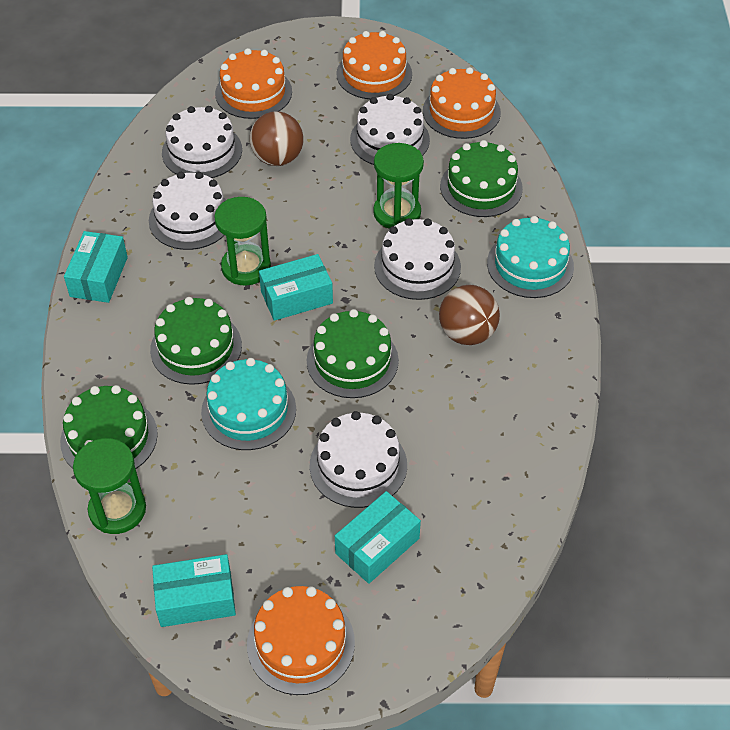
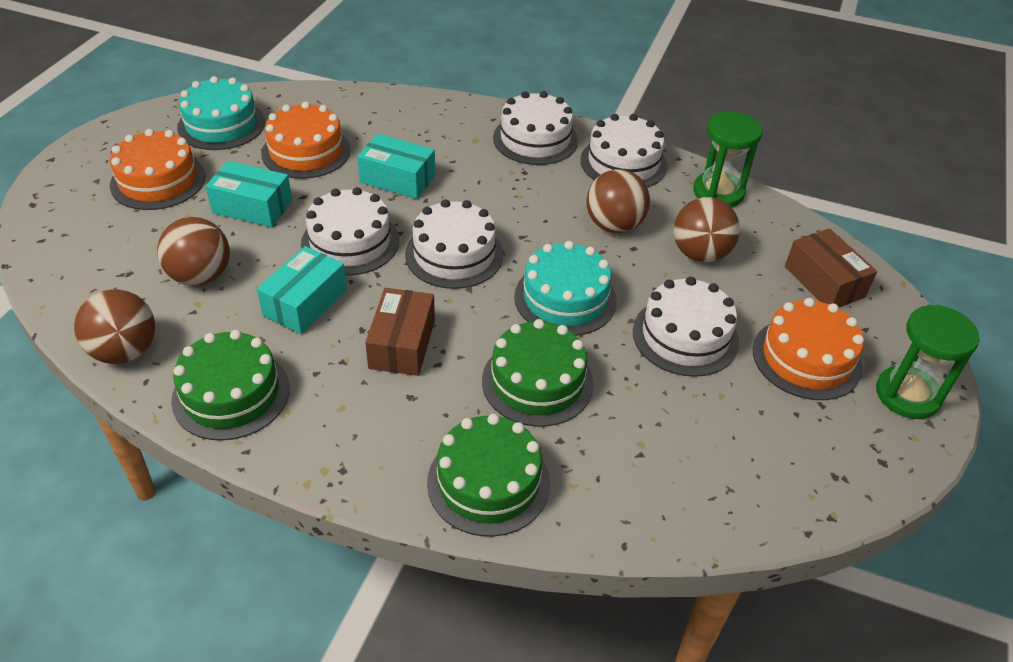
brown ball: 2 -> 4
brown box: 0 -> 2
green cake: 4 -> 3
green hourglass: 3 -> 2
orange cake: 4 -> 3
turquoise box: 4 -> 3

